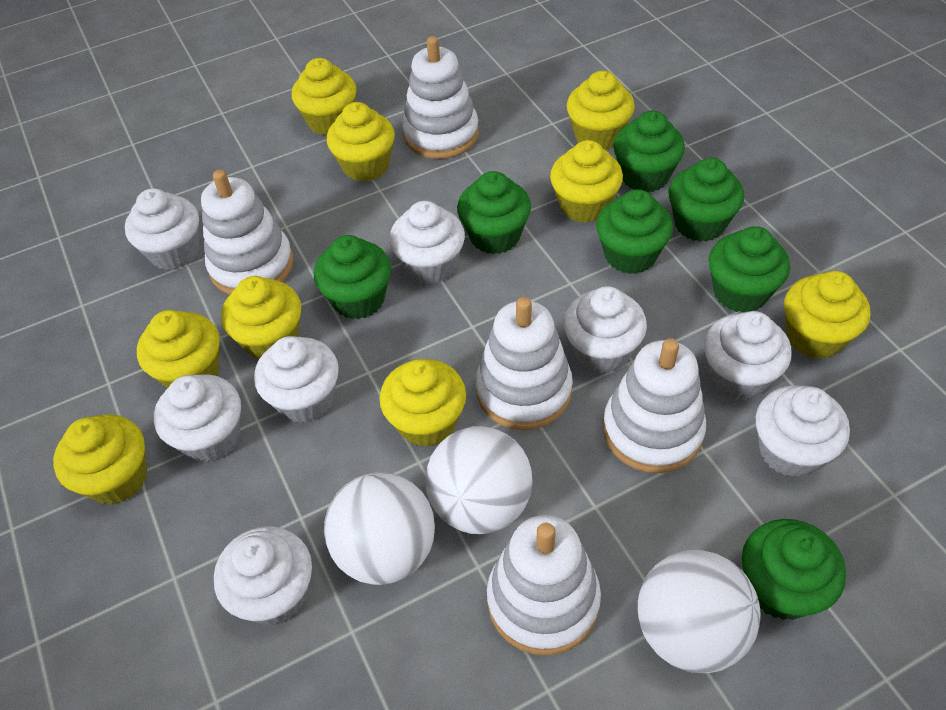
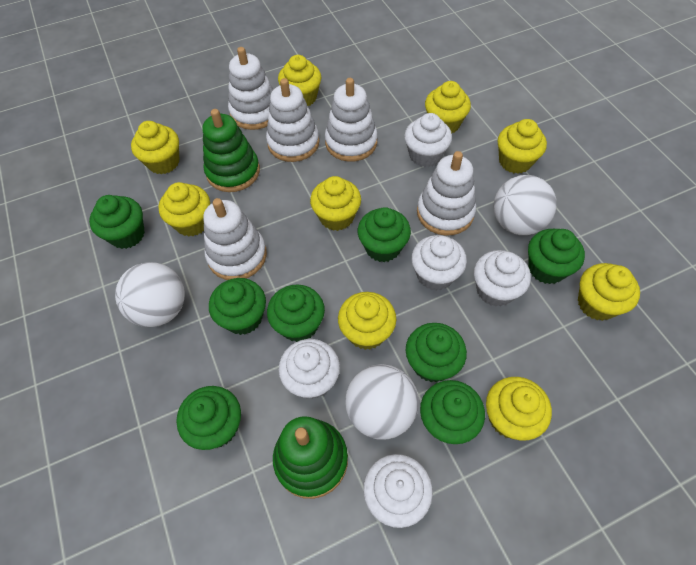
green cupcake: 7 -> 8
green stacking toy: 0 -> 2
white cupcake: 8 -> 5

